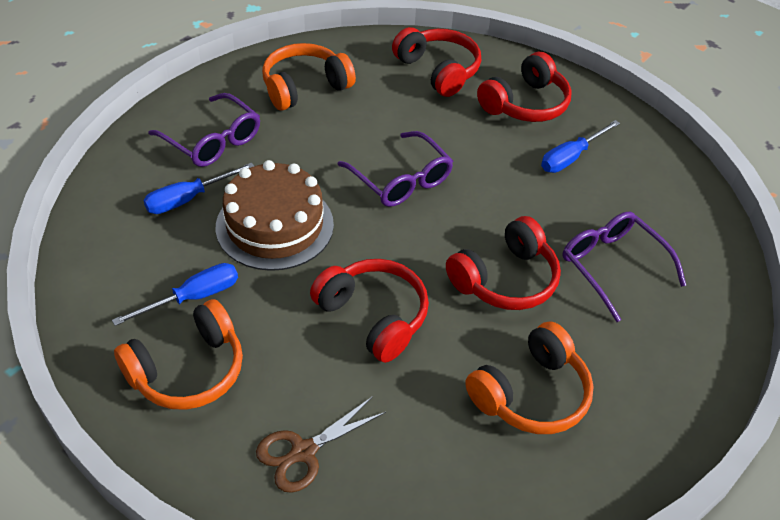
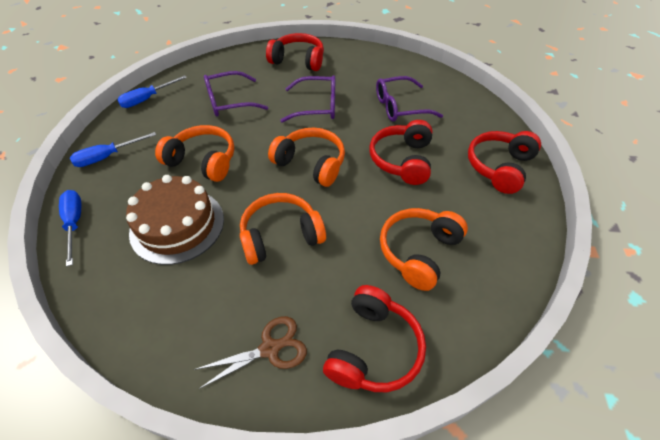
orange headphones: 3 -> 4

